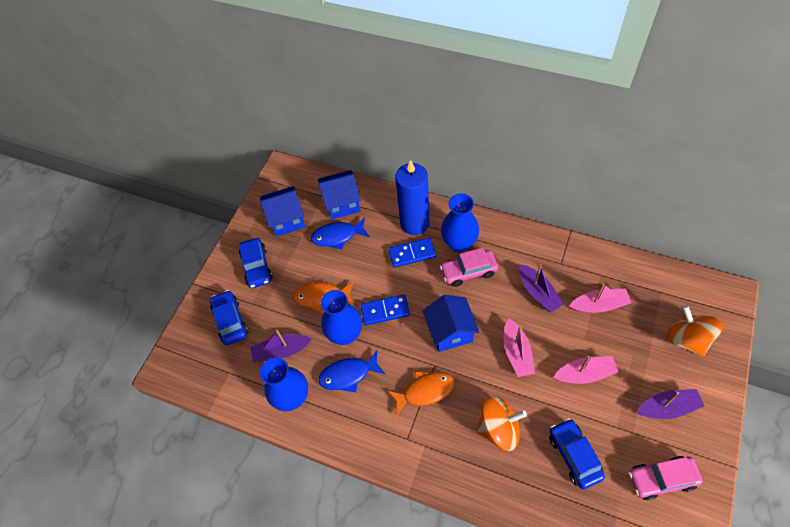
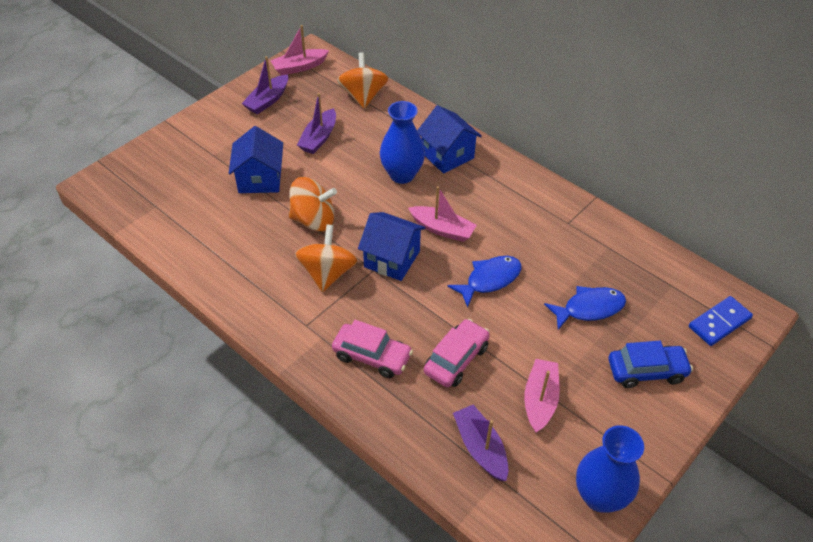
blue candle: 1 -> 0
blue car: 3 -> 1
blue domino: 2 -> 1
blue vase: 3 -> 2
orange fish: 2 -> 0
orange spinning top: 2 -> 3

